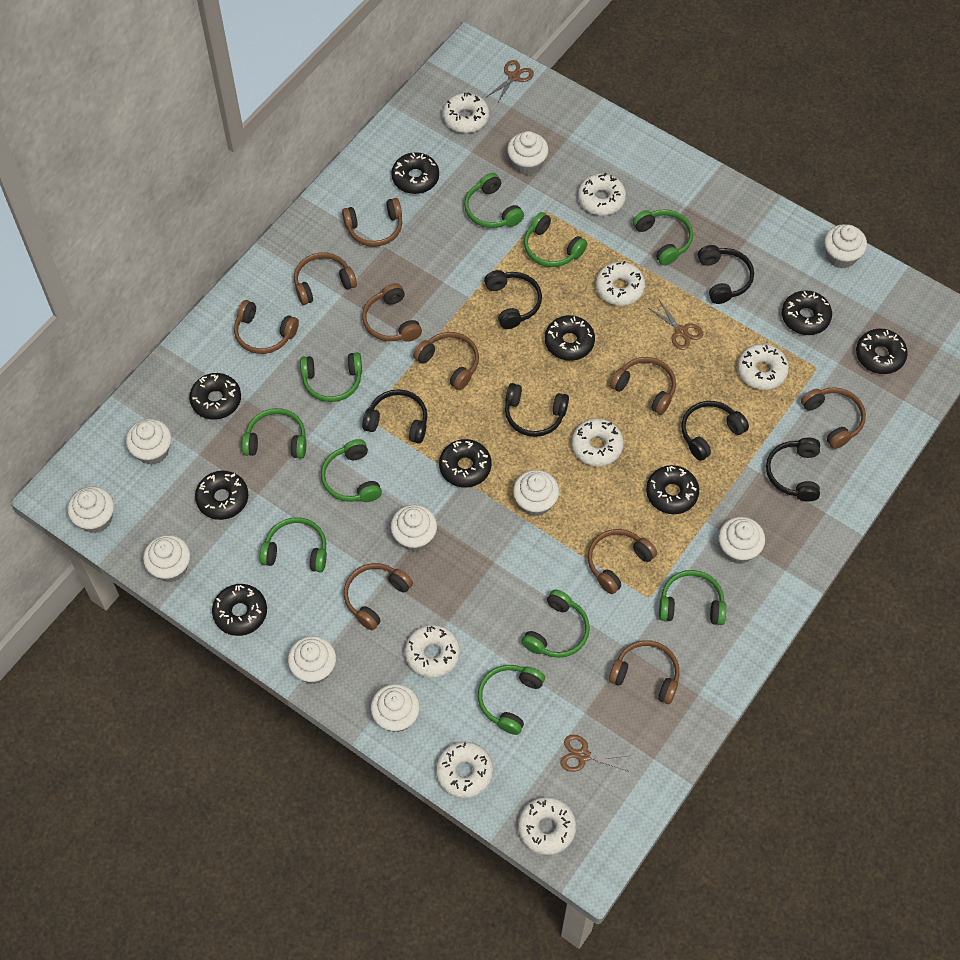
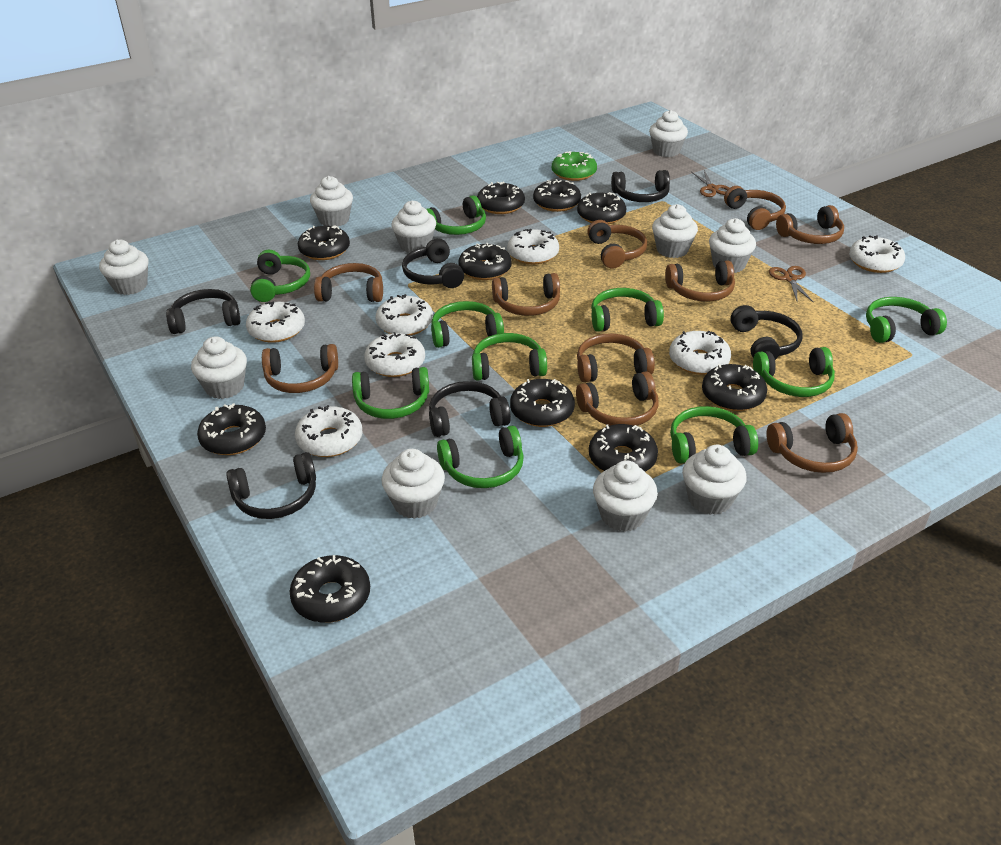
black donut: 9 -> 10
brown scissors: 3 -> 2
green donut: 0 -> 1
white donut: 8 -> 7

